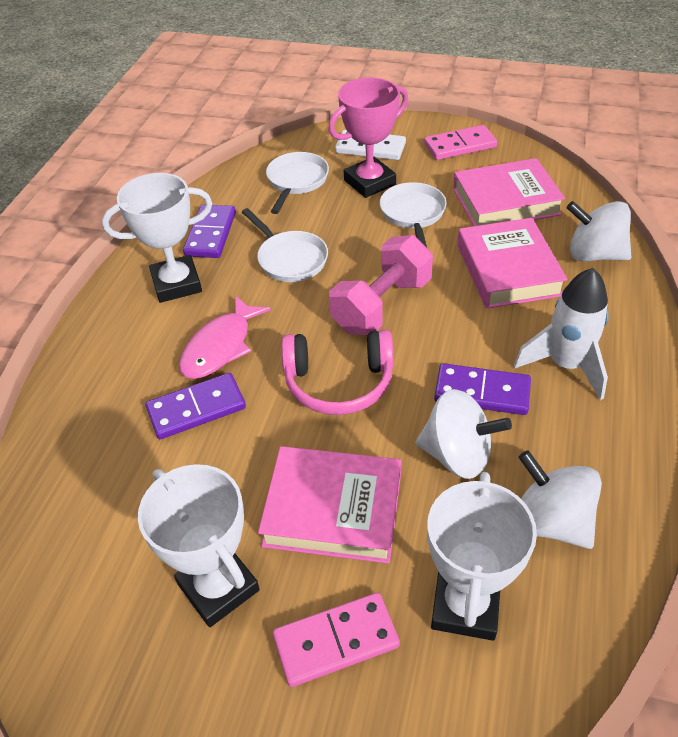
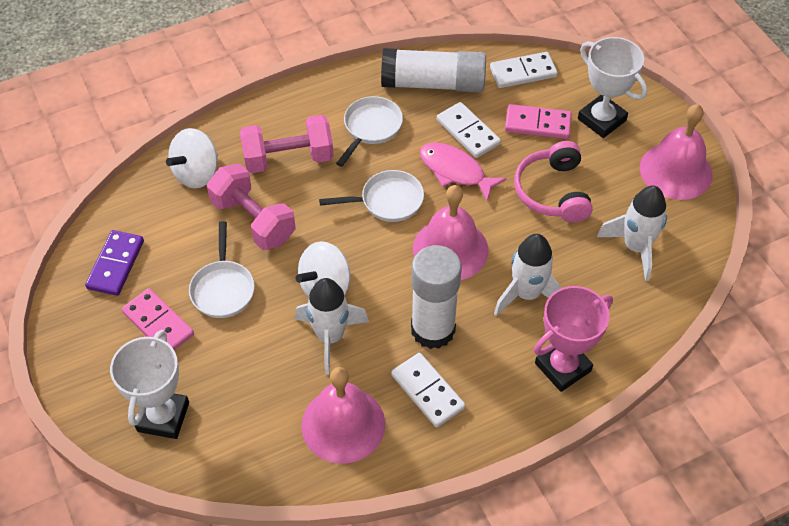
pink bell: 0 -> 3
pink book: 3 -> 0
pink dumbbell: 1 -> 2
purple domino: 3 -> 1
white domino: 1 -> 3
white glue stick: 0 -> 2
white rocket: 1 -> 3
white spinning top: 3 -> 2
white trophy: 3 -> 2

